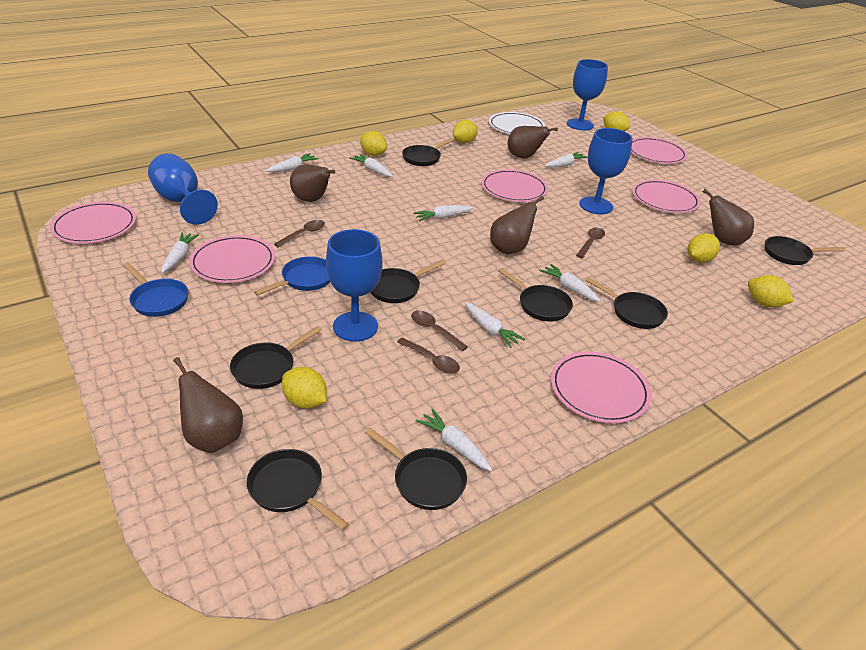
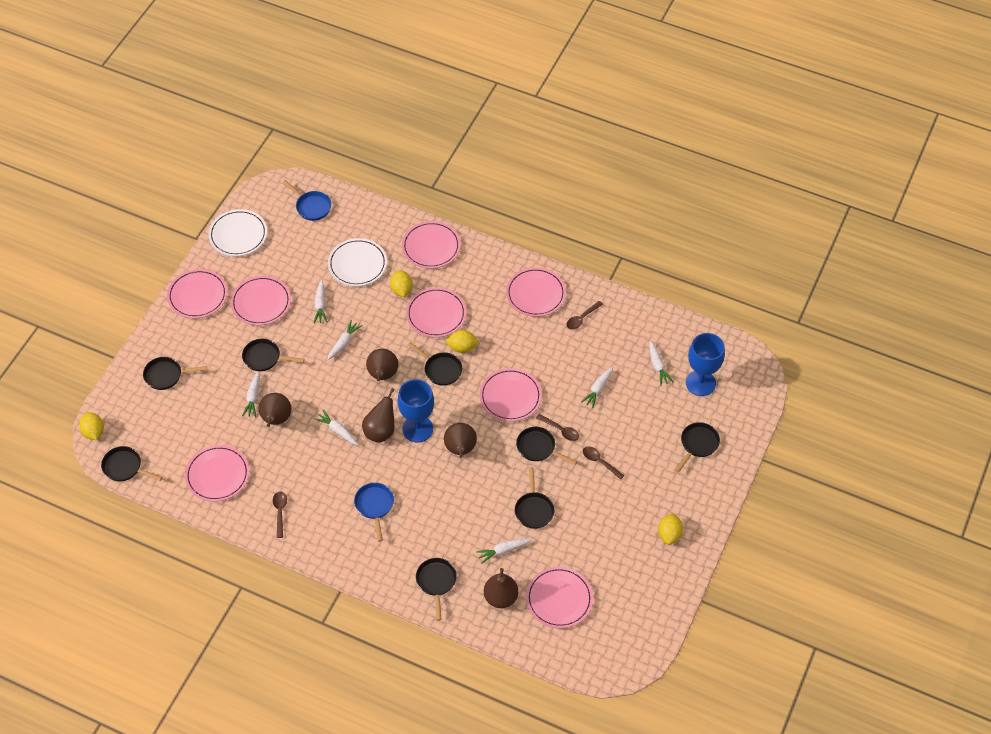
blue goblet: 4 -> 2
pink plate: 6 -> 8
white carrot: 8 -> 7
white plate: 1 -> 2
yellow lemon: 6 -> 4

